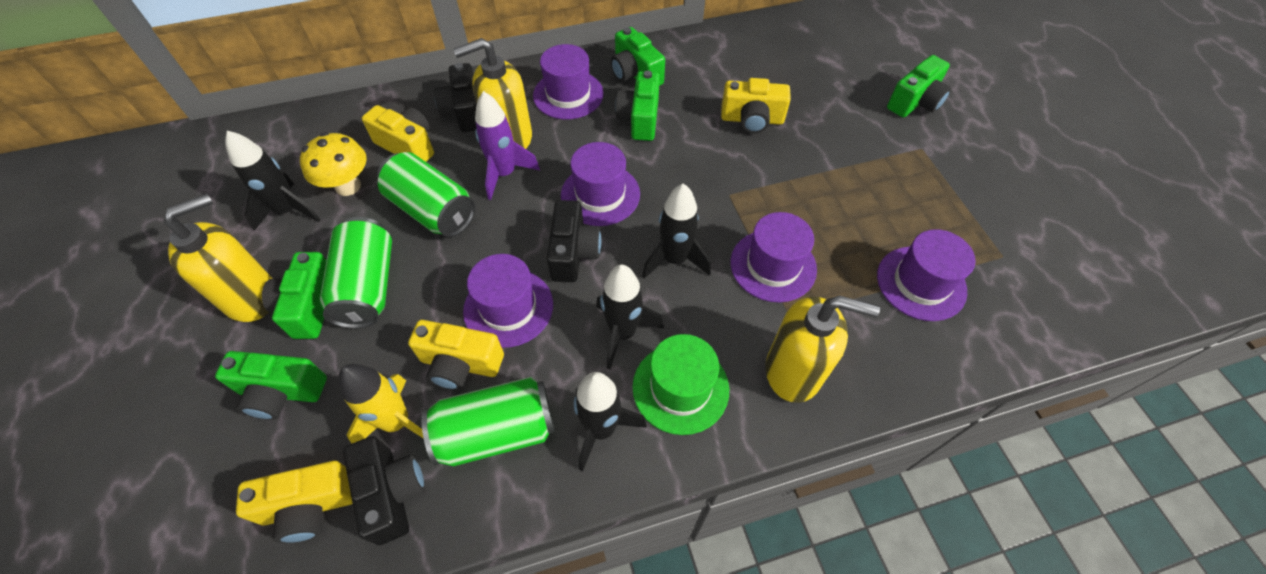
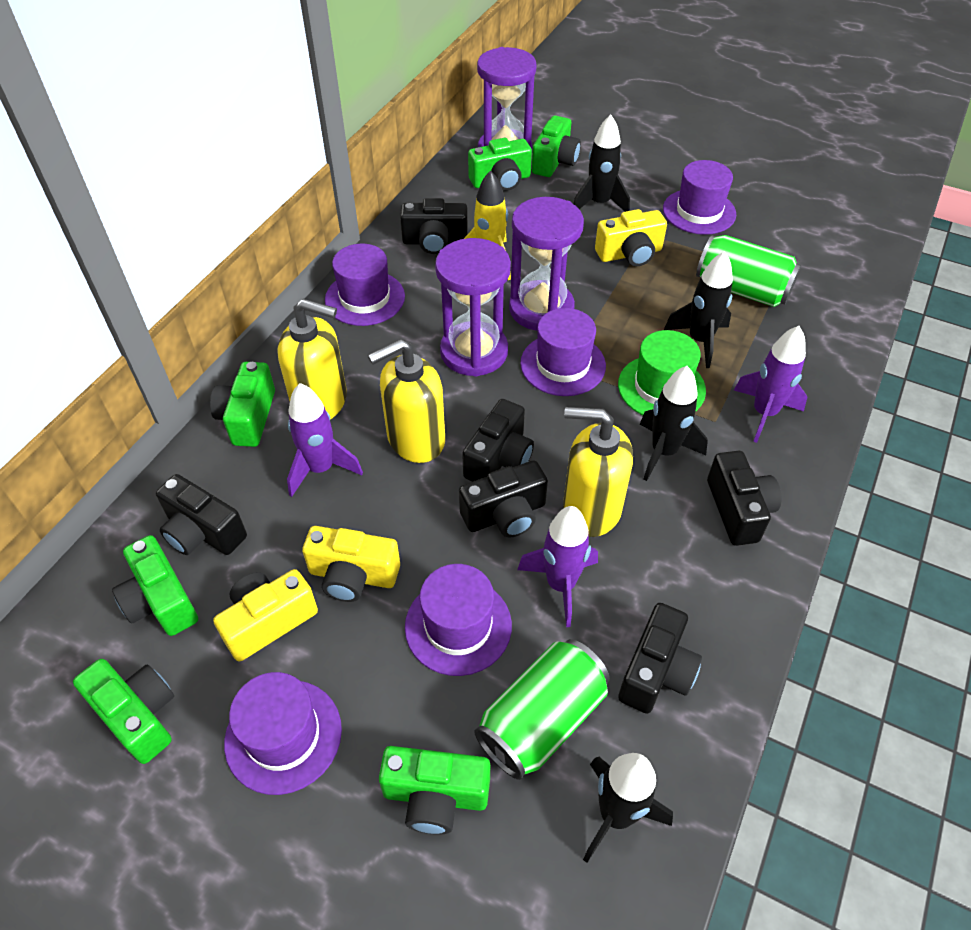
black camera: 3 -> 6
green camera: 5 -> 6
green can: 3 -> 2
purple hourglass: 0 -> 3
purple rocket: 1 -> 3
yellow camera: 4 -> 3
yellow mushroom: 1 -> 0

